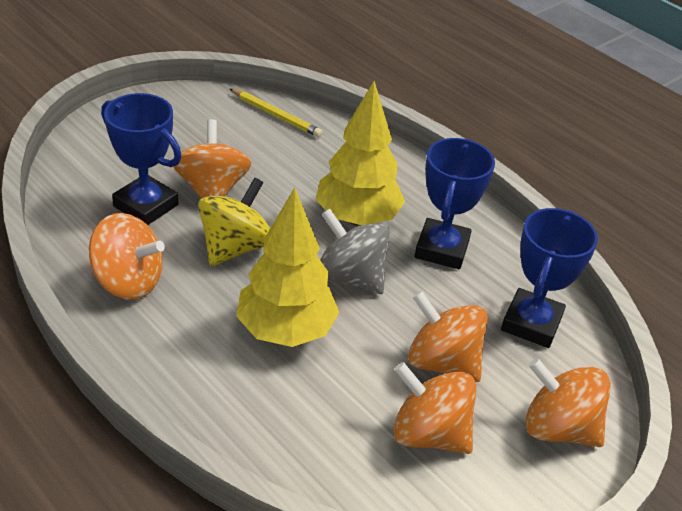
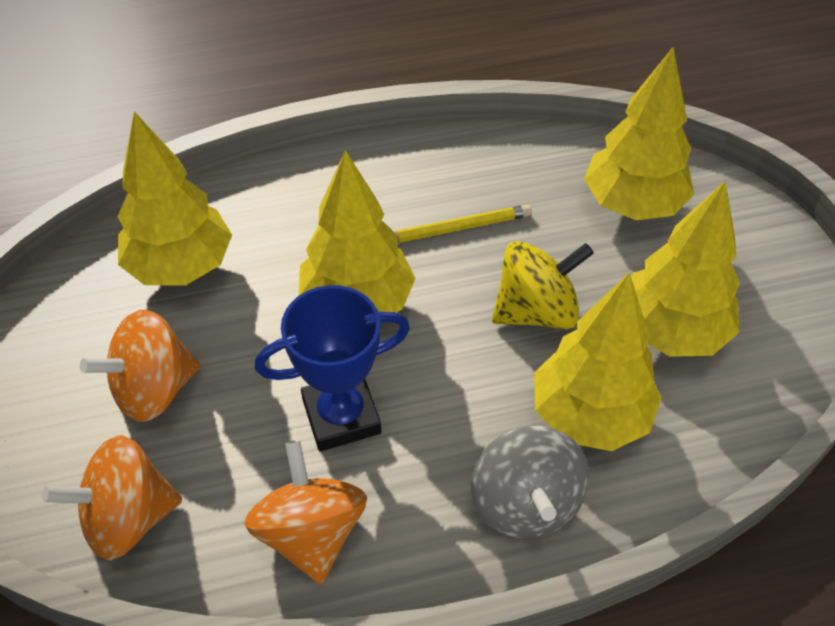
blue trophy: 3 -> 1
orange spinning top: 5 -> 3
yellow tree: 2 -> 5

